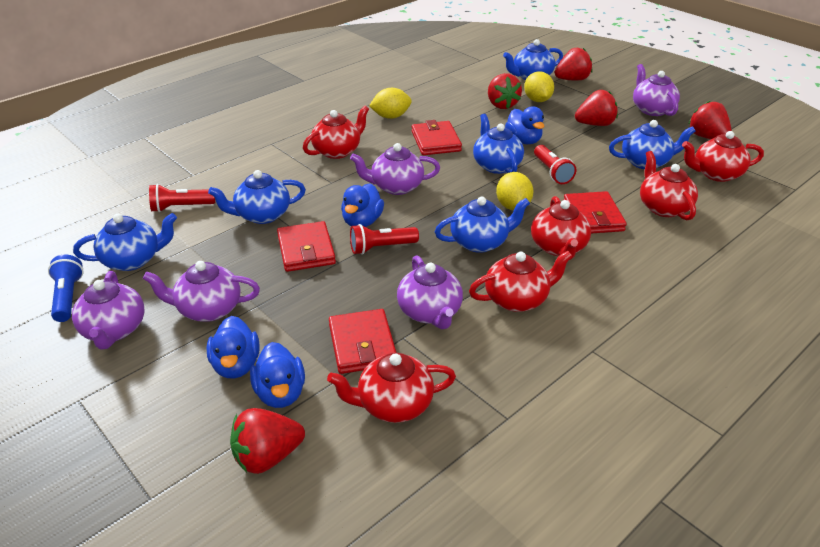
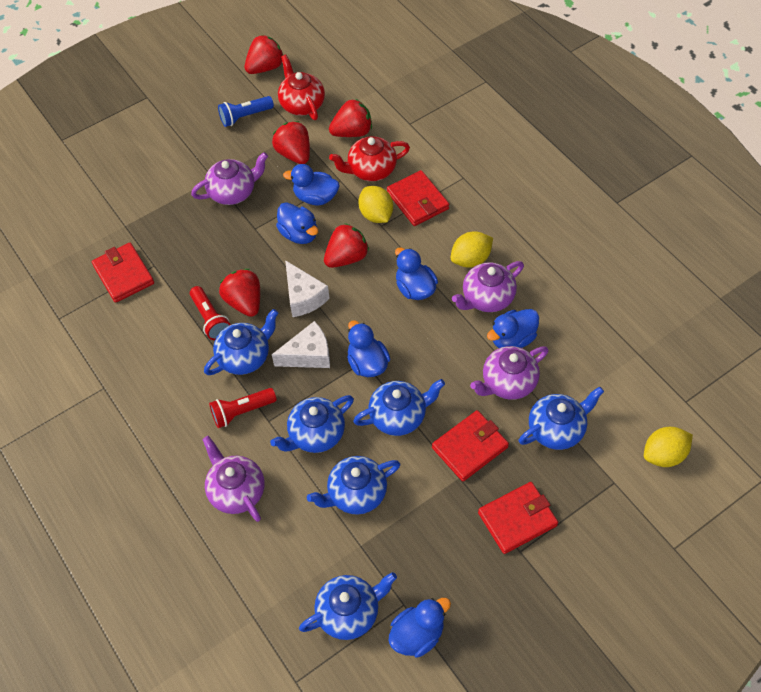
blue duck: 4 -> 6
purple teapot: 5 -> 4
red flashlight: 3 -> 2
red teapot: 6 -> 2
white cheese: 0 -> 2

